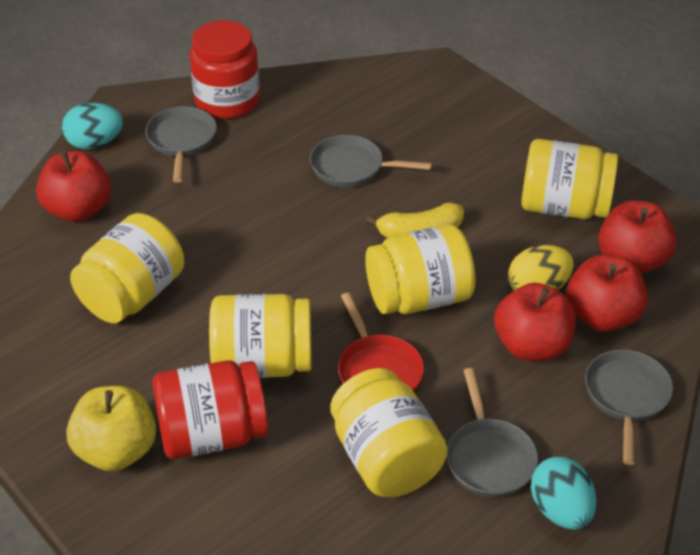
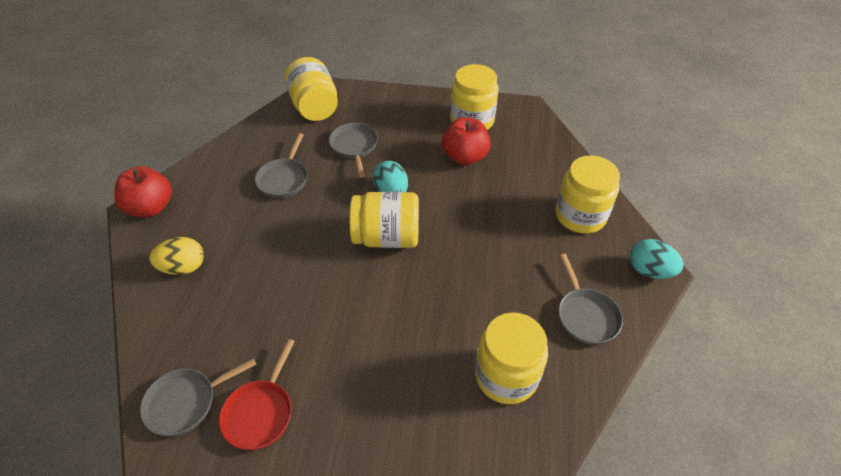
red apple: 4 -> 2
red jar: 2 -> 0
yellow apple: 1 -> 0
yellow banana: 1 -> 0

